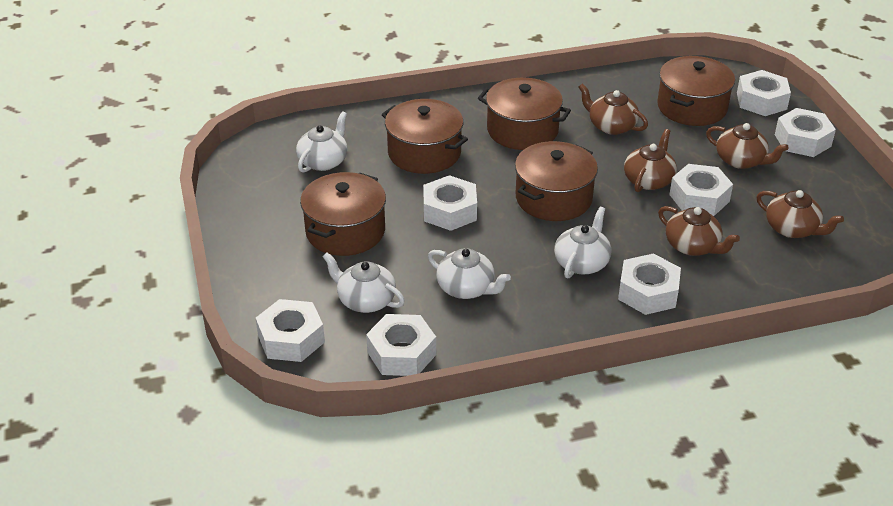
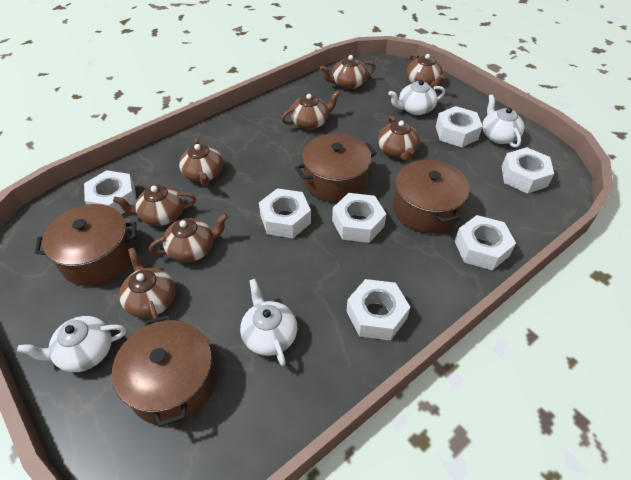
brown pot: 5 -> 4
brown teapot: 5 -> 8

